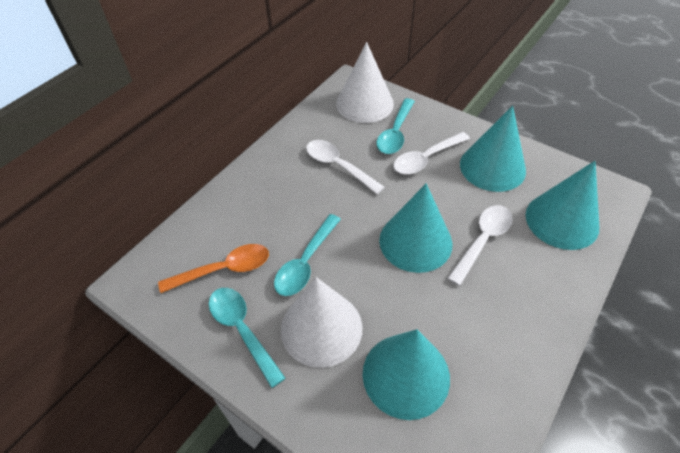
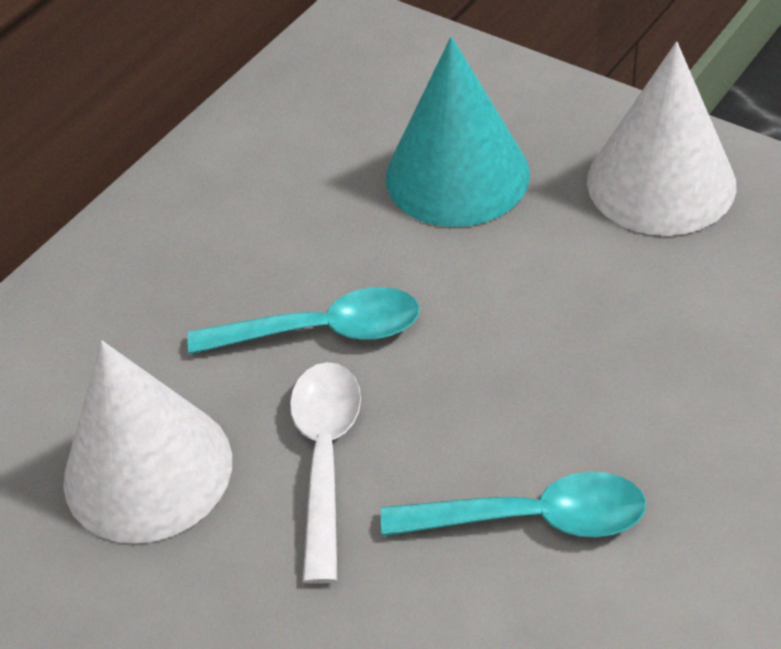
orange spoon: 1 -> 0
turquoise cone: 4 -> 1
turquoise spoon: 3 -> 2
white spoon: 3 -> 1

